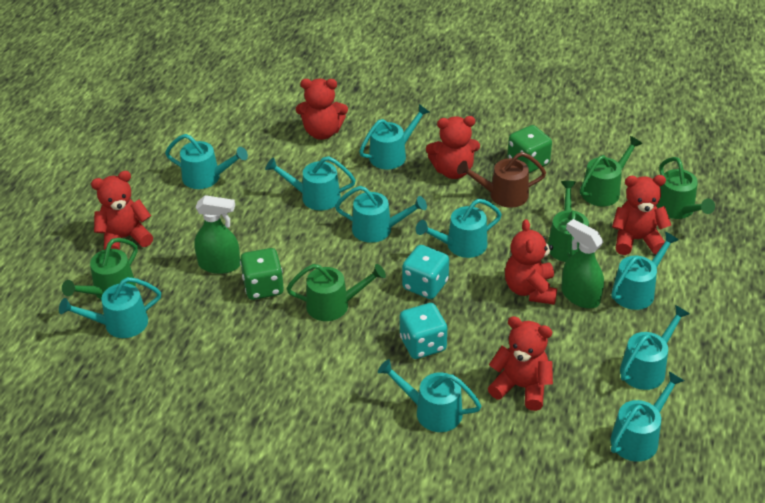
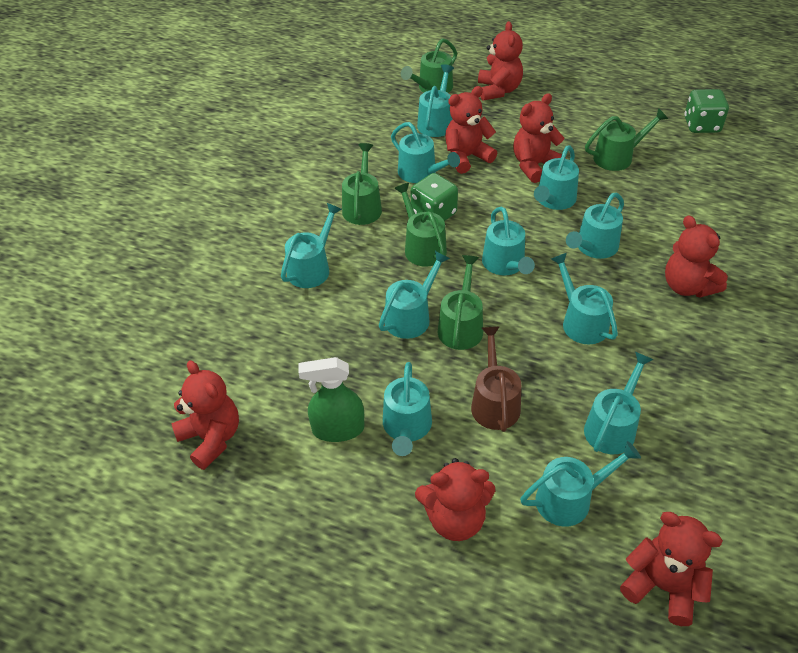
green spray bottle: 2 -> 1
red teddy bear: 6 -> 7
turquoise dice: 2 -> 0
turquoise watering can: 10 -> 11

